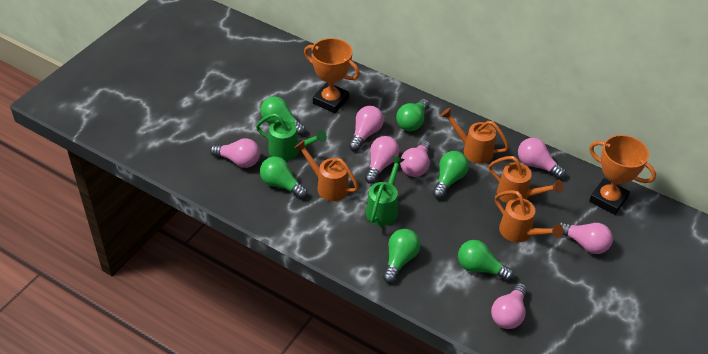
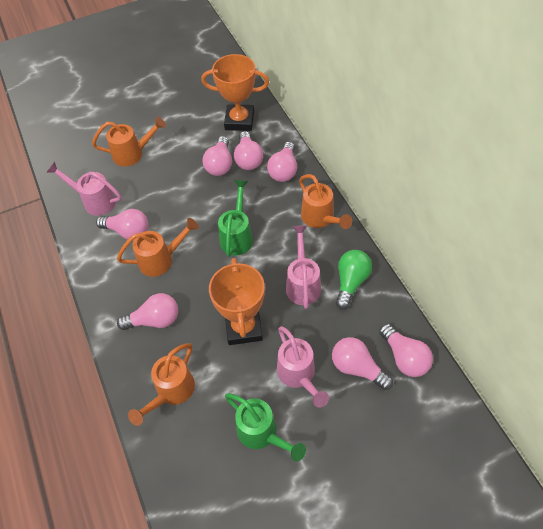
green light bulb: 6 -> 1
pink watering can: 0 -> 3

